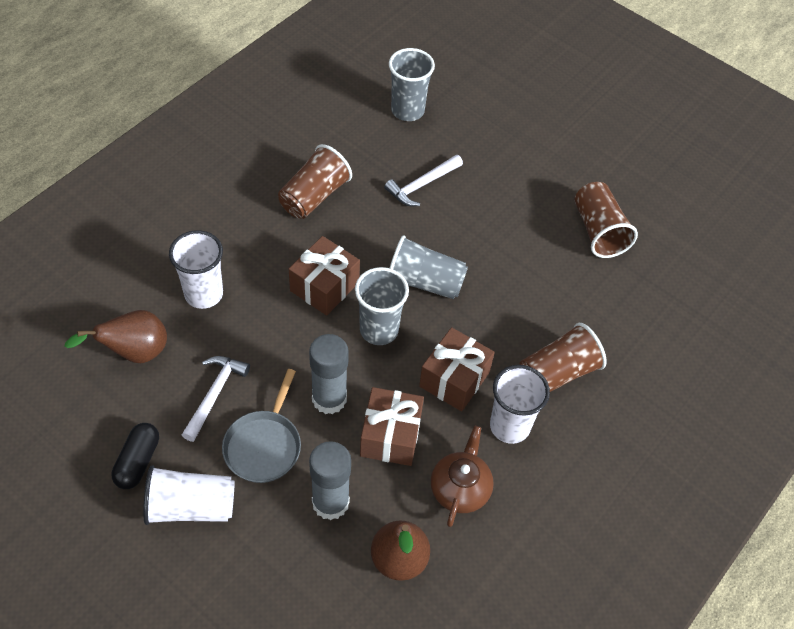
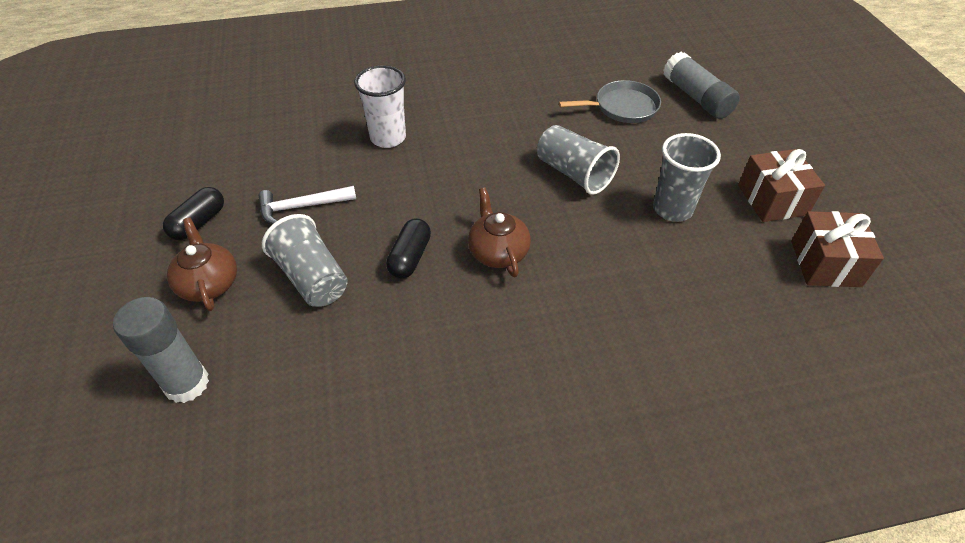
black capsule: 1 -> 2
brown cup: 3 -> 0
brown gift: 3 -> 2
brown pear: 2 -> 0
brown teapot: 1 -> 2
white cup: 3 -> 1
white hammer: 2 -> 1

